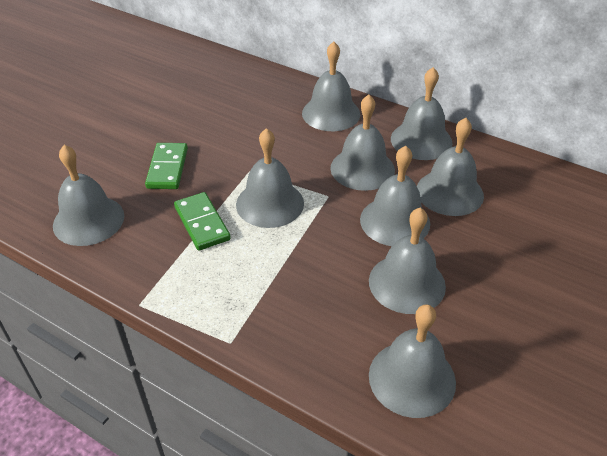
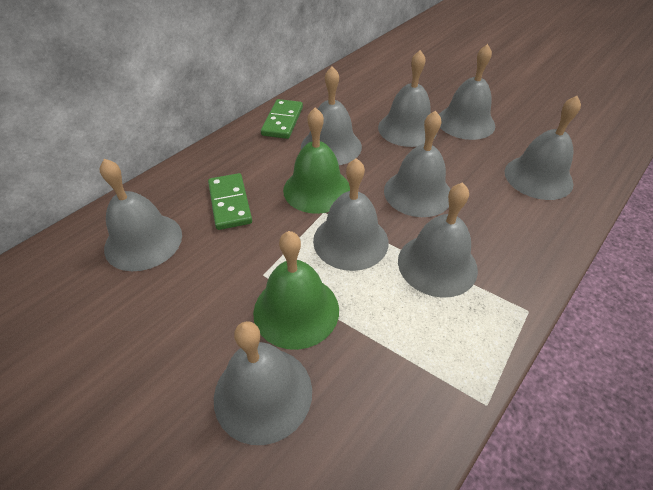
green bell: 0 -> 2

